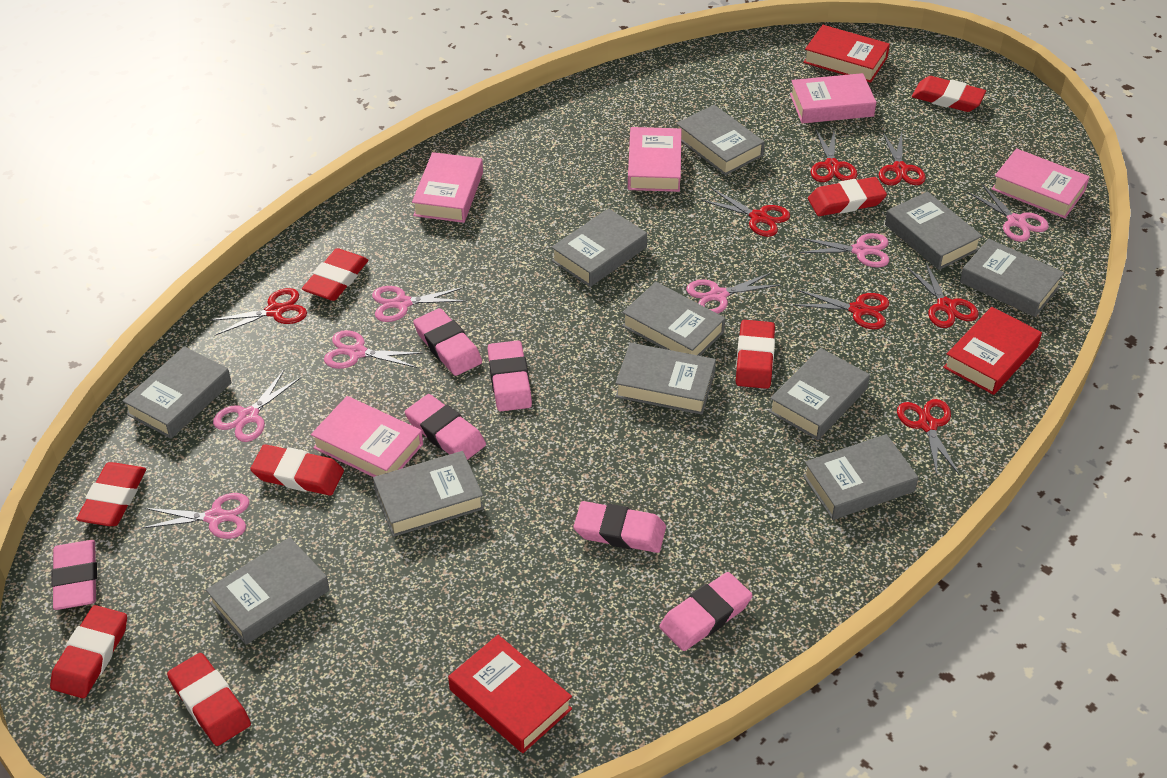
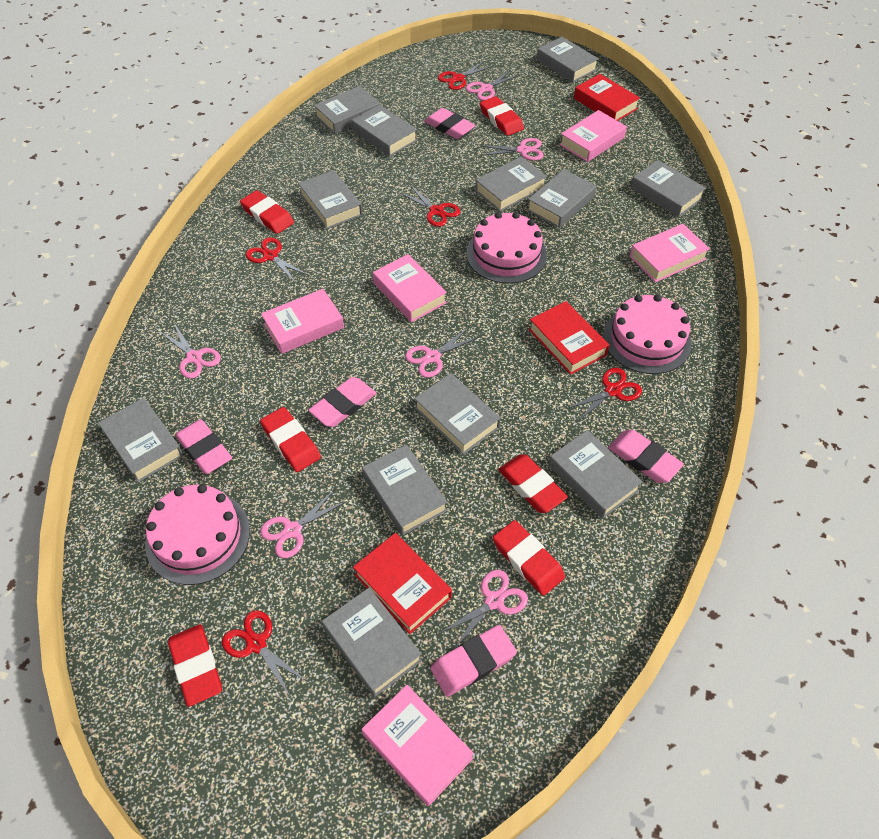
grey book: 11 -> 12
pink cake: 0 -> 3
pink eraser: 6 -> 5
pink scissors: 7 -> 6
red eraser: 8 -> 6
red scissors: 7 -> 5

